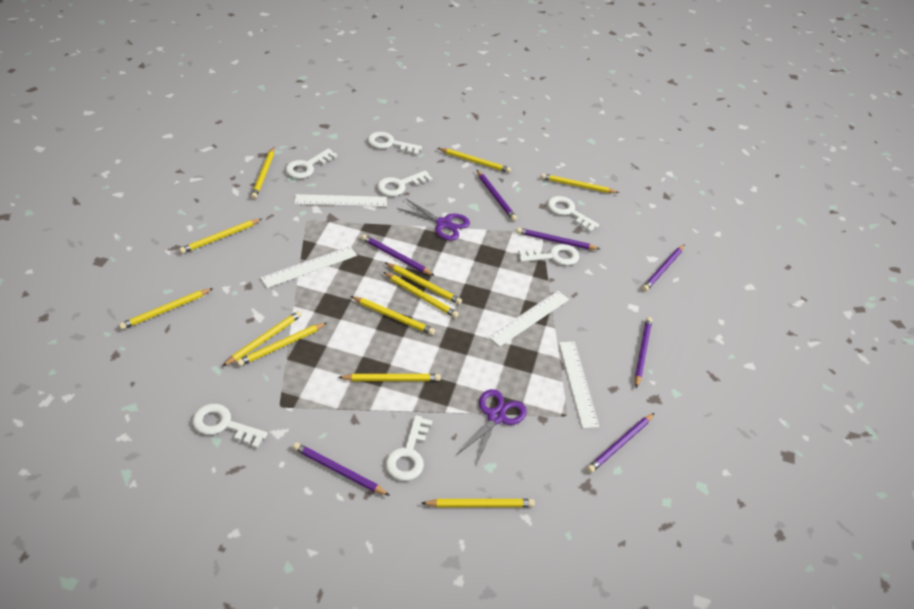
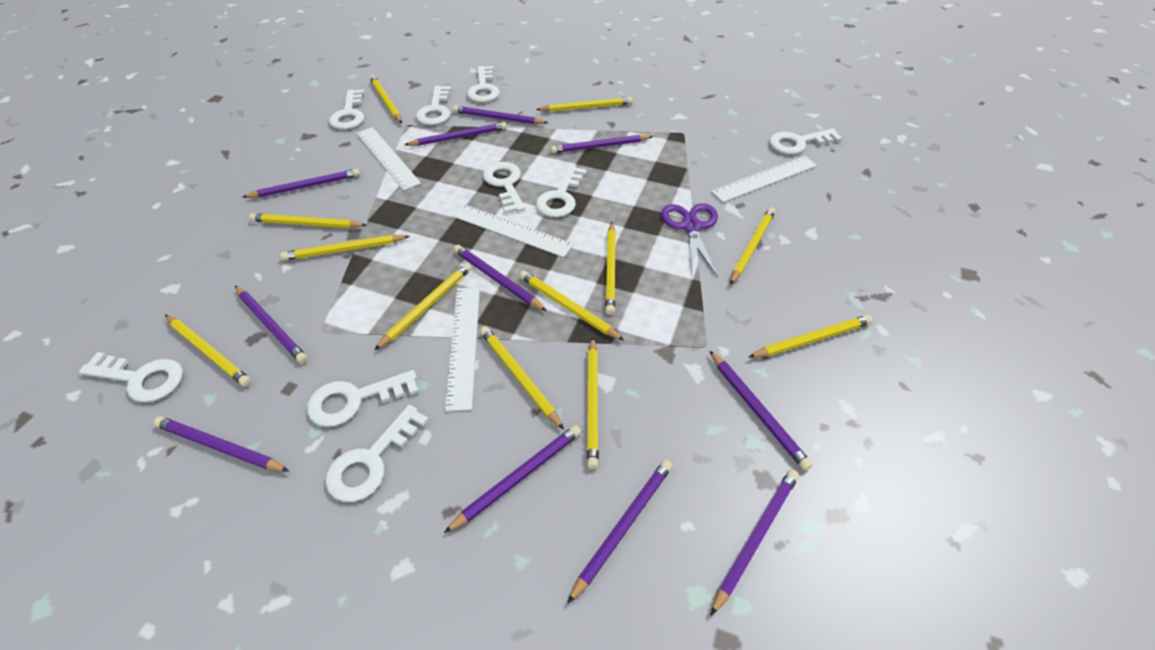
purple pencil: 7 -> 11
purple scissors: 2 -> 1
white key: 7 -> 9

